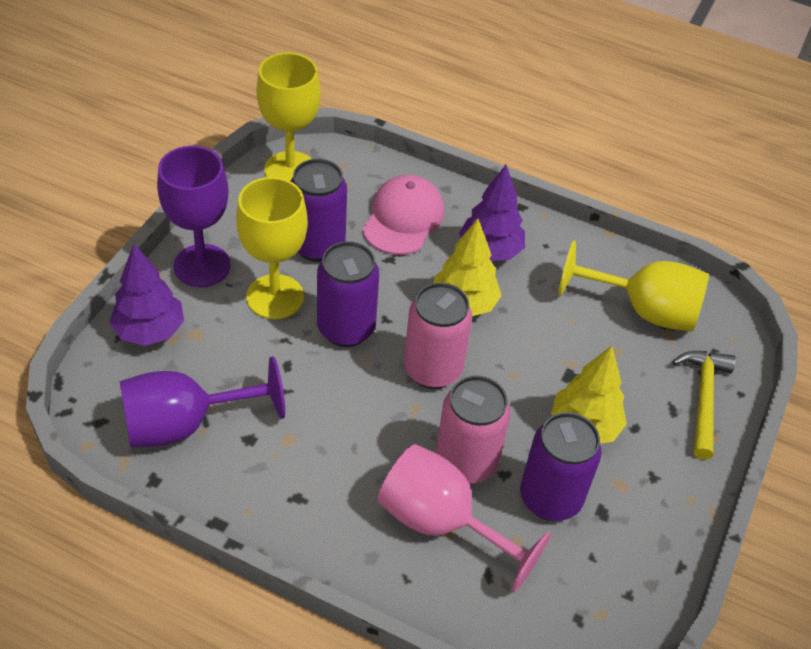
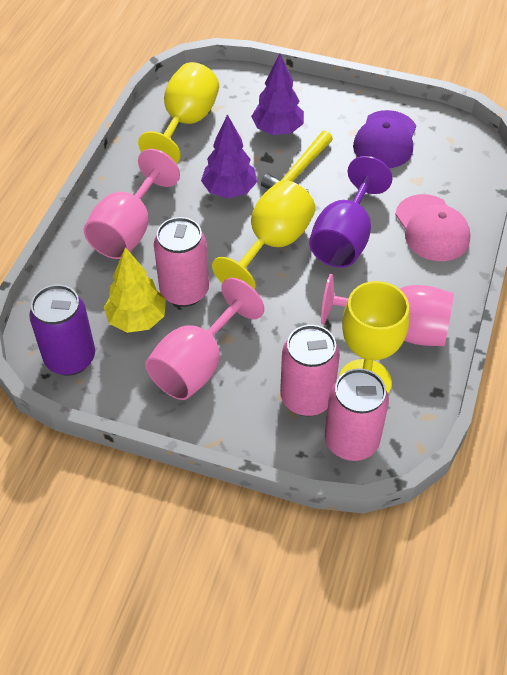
pink can: 2 -> 3
pink goblet: 1 -> 3
purple can: 3 -> 1
purple cap: 0 -> 1
purple goblet: 2 -> 1
yellow tree: 2 -> 1

